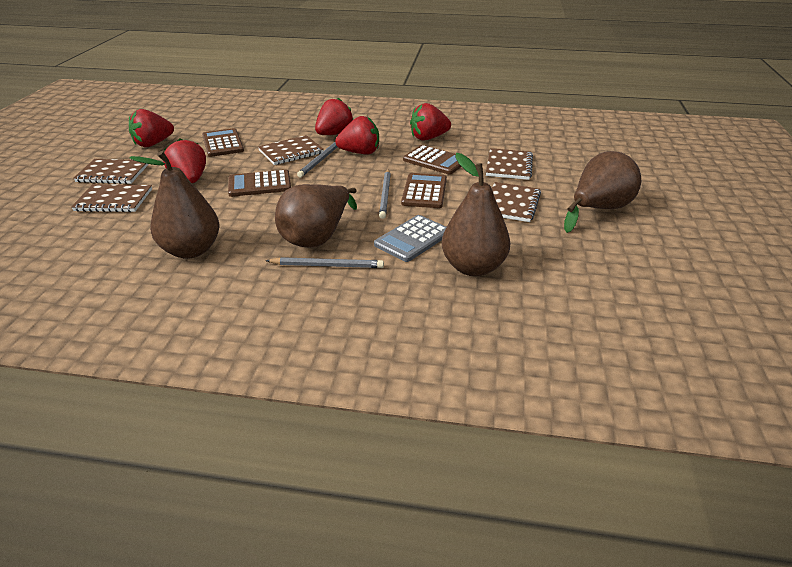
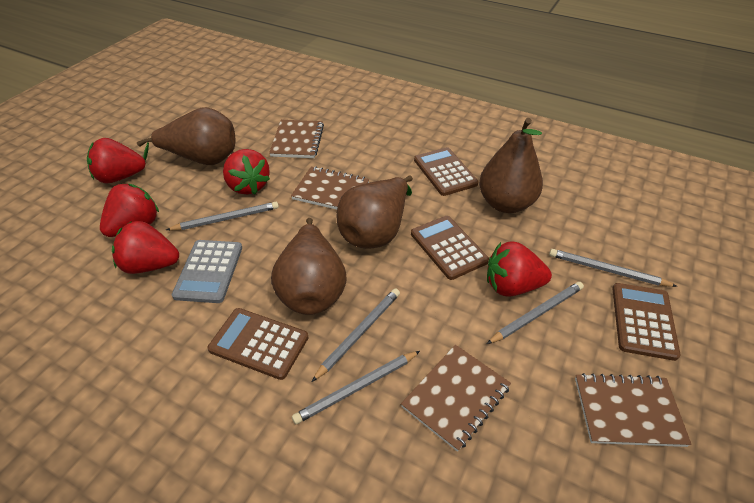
brown notebook: 5 -> 4
grey pencil: 3 -> 5

